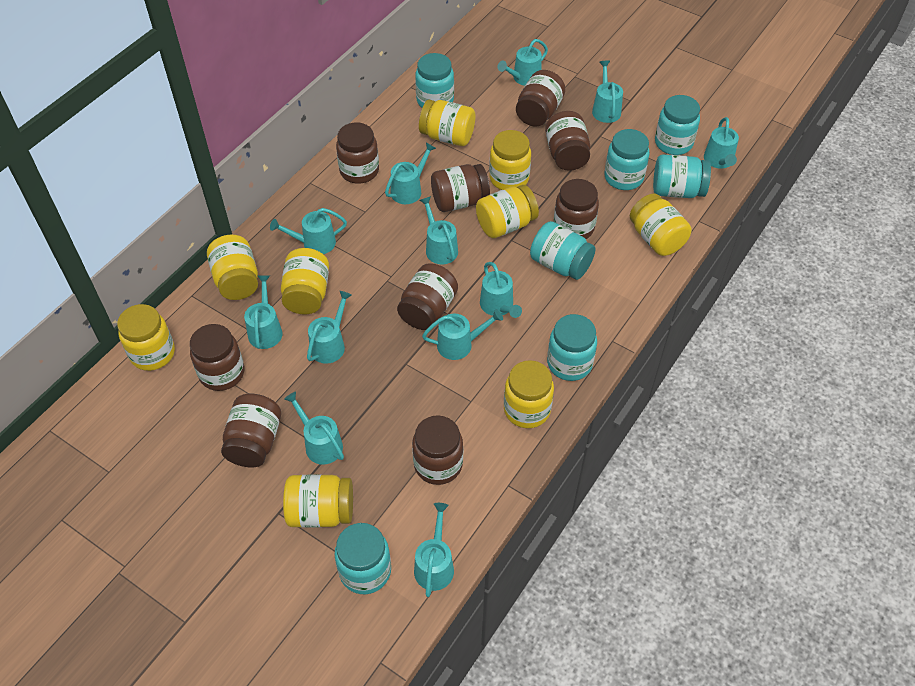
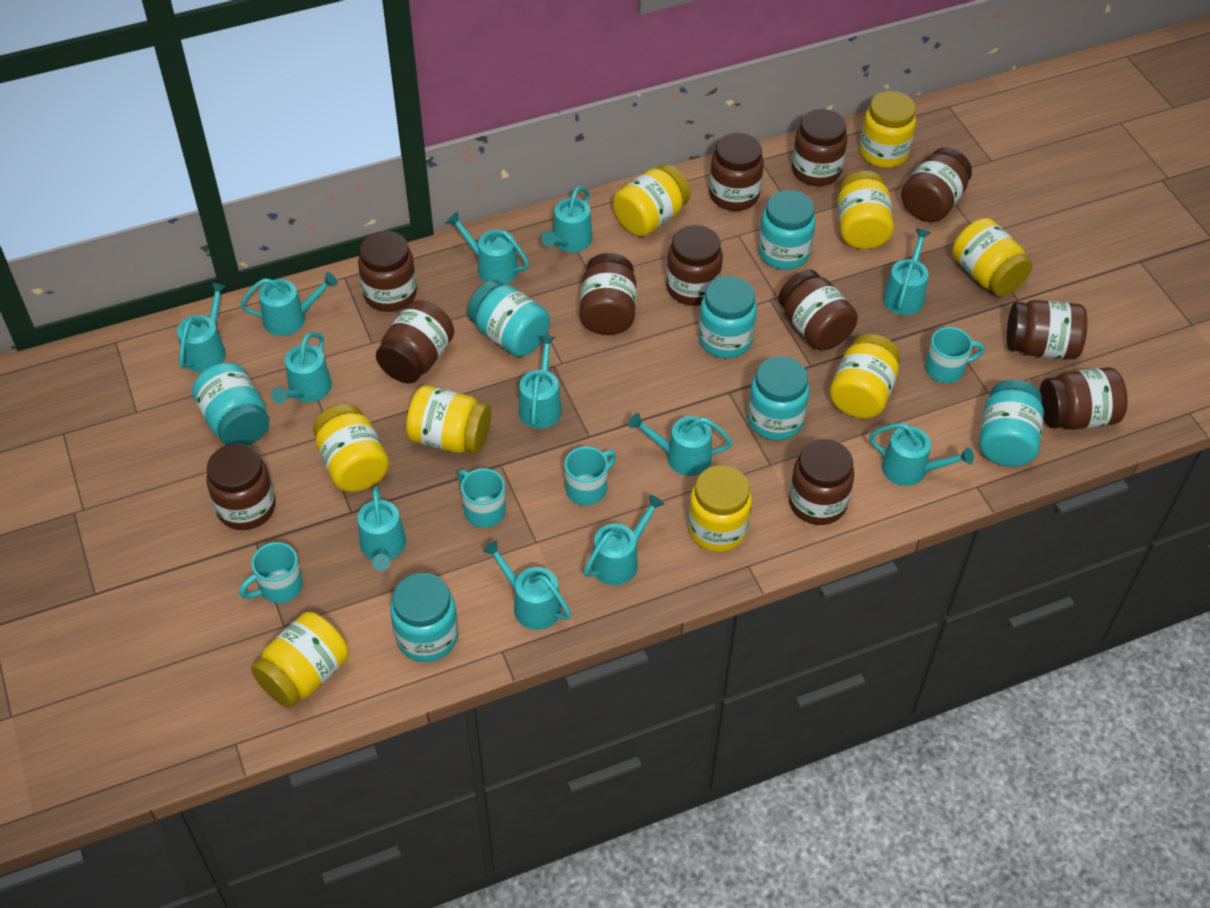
brown jar: 9 -> 12
turquoise mug: 0 -> 4

